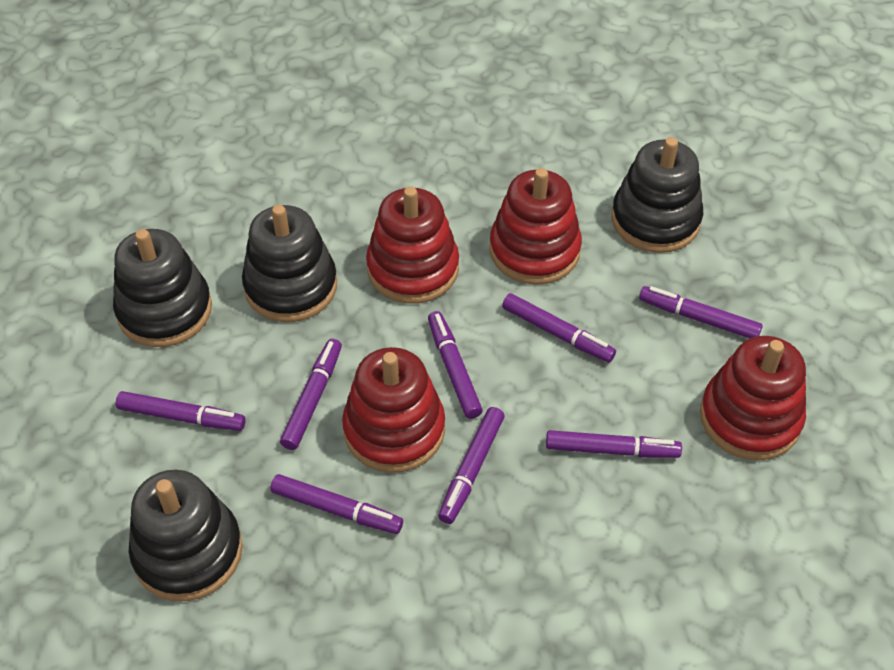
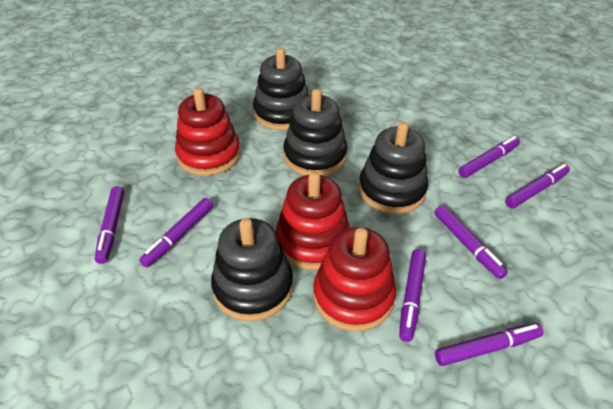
purple marker: 8 -> 7
red stacking toy: 4 -> 3

